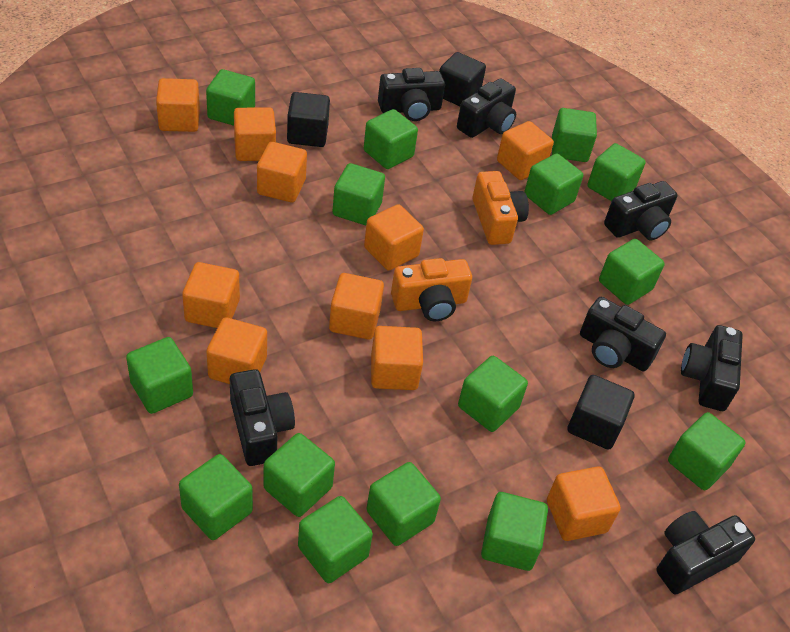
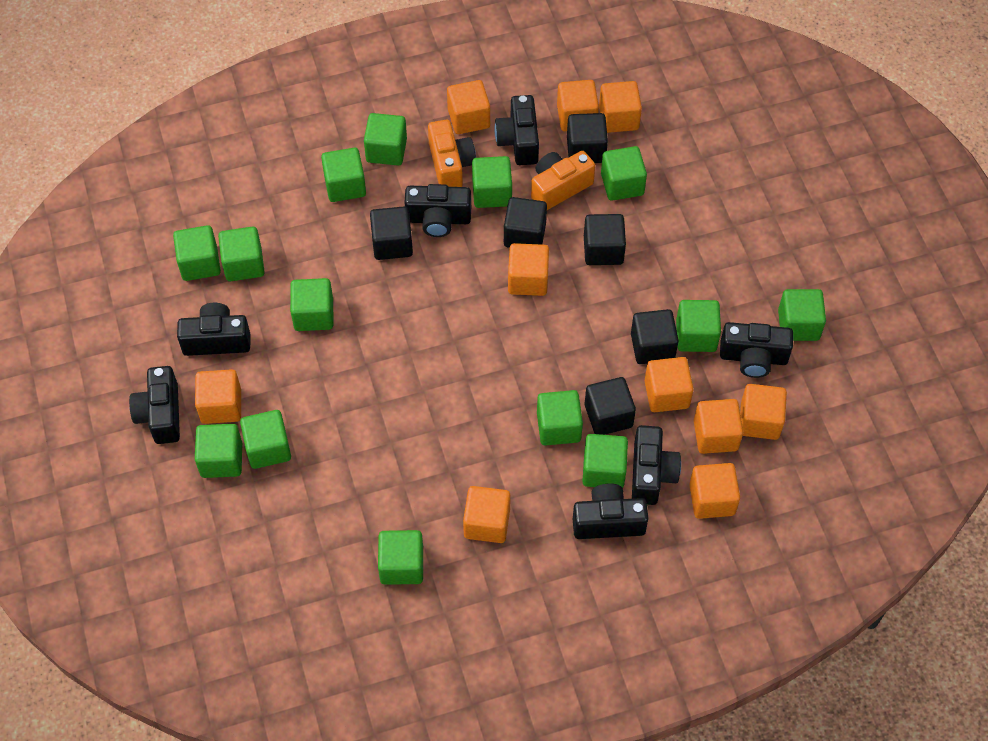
black cube: 3 -> 6
green cube: 15 -> 14

